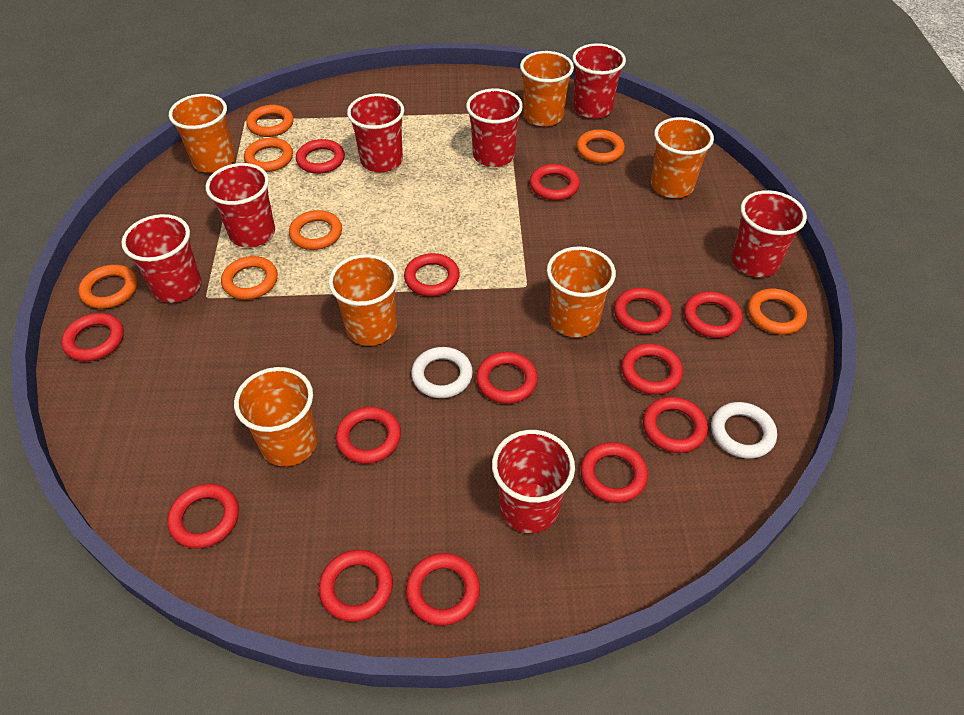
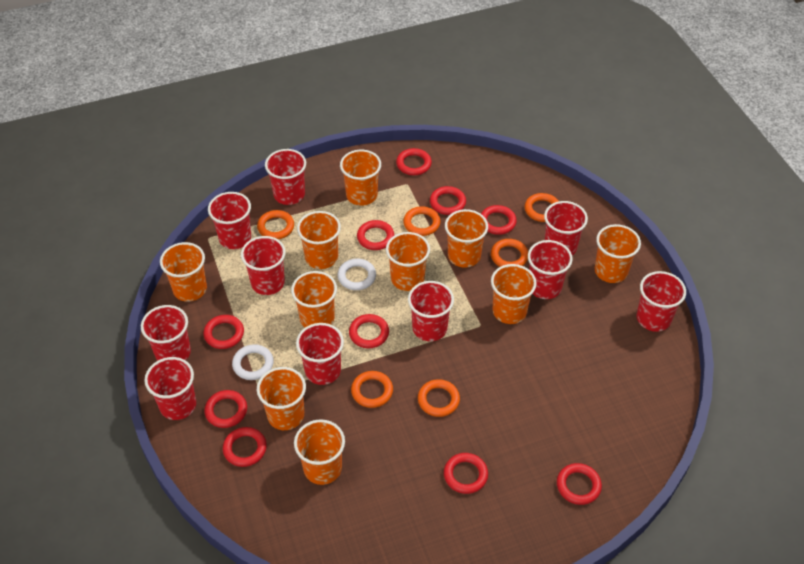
orange cup: 6 -> 10
orange ring: 7 -> 6
red cup: 7 -> 10
red ring: 14 -> 10

